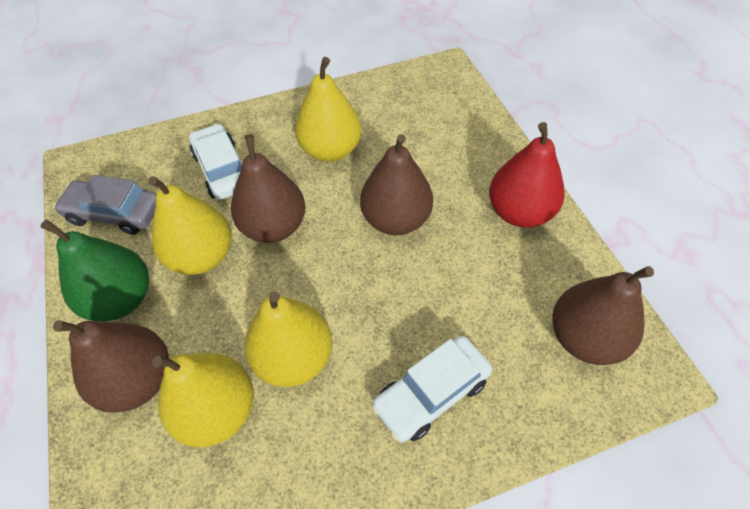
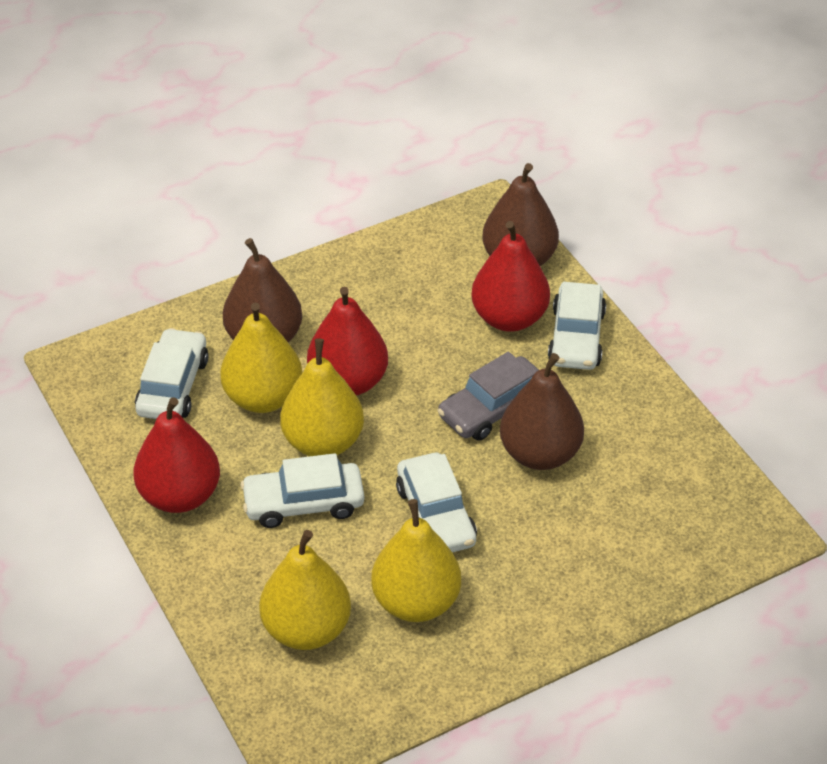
brown pear: 4 -> 3
green pear: 1 -> 0
red pear: 1 -> 3
white car: 2 -> 4

